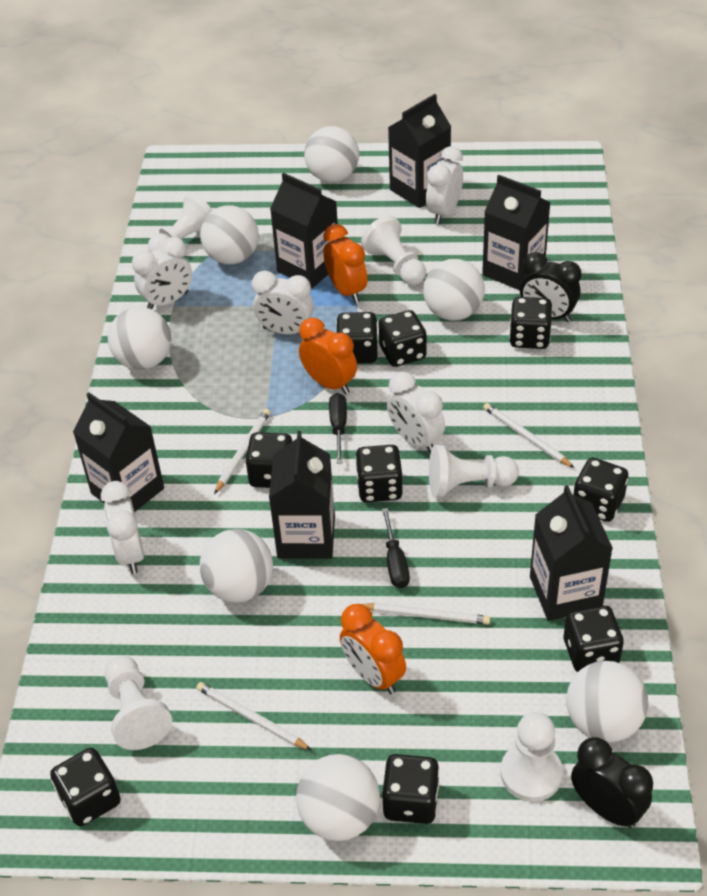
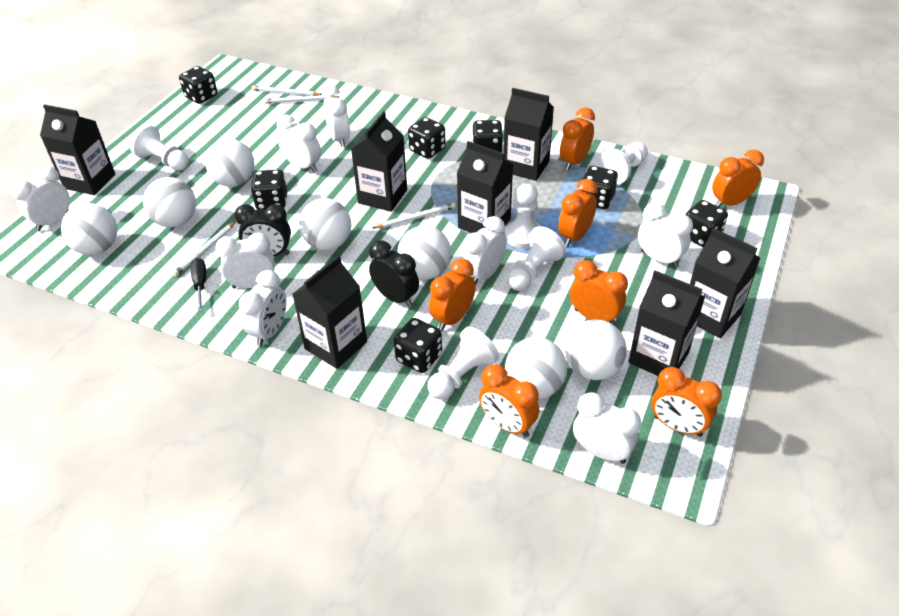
black carton: 6 -> 7
black dice: 9 -> 7
black screwdriver: 2 -> 1
orange clock: 3 -> 7
white clock: 5 -> 8

